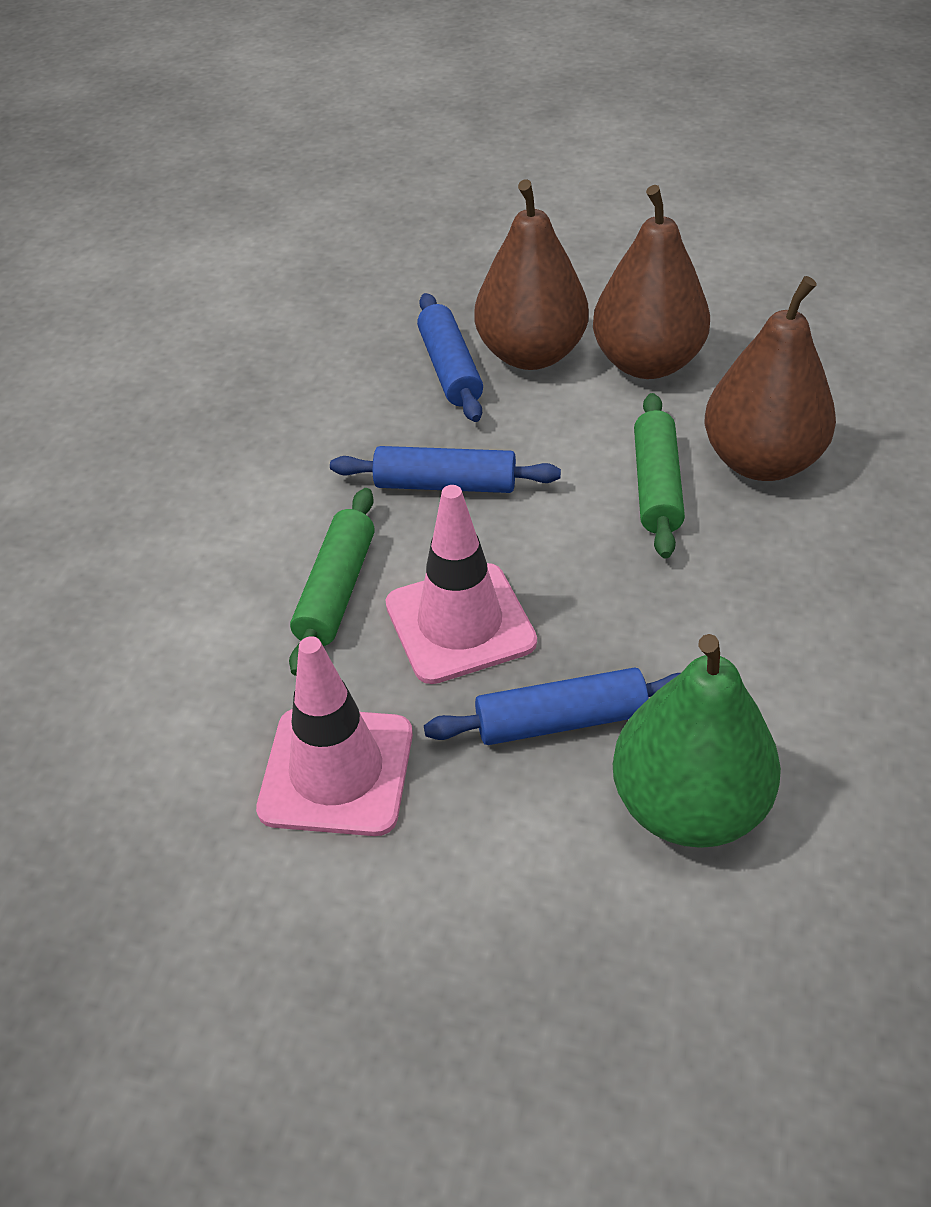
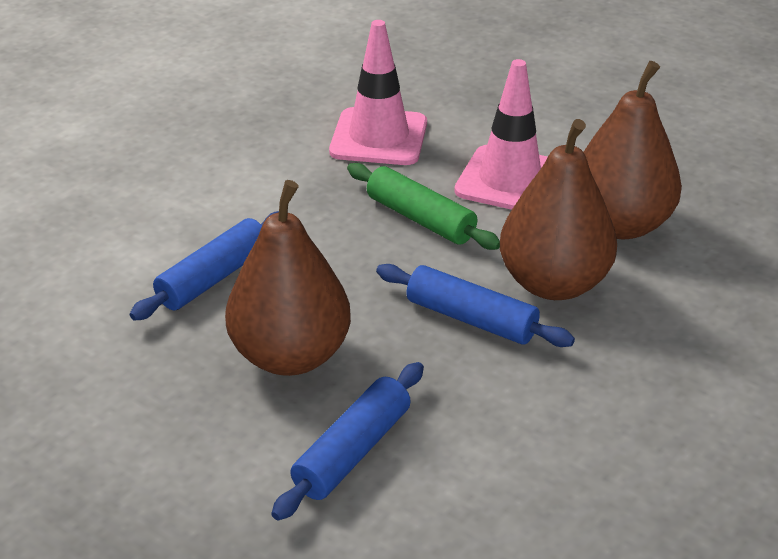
green pear: 1 -> 0
green rolling pin: 2 -> 1

